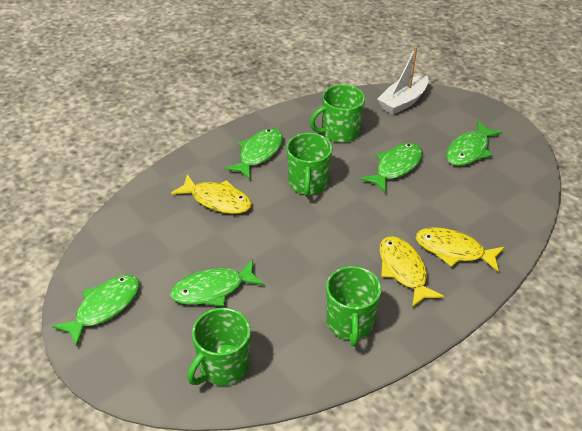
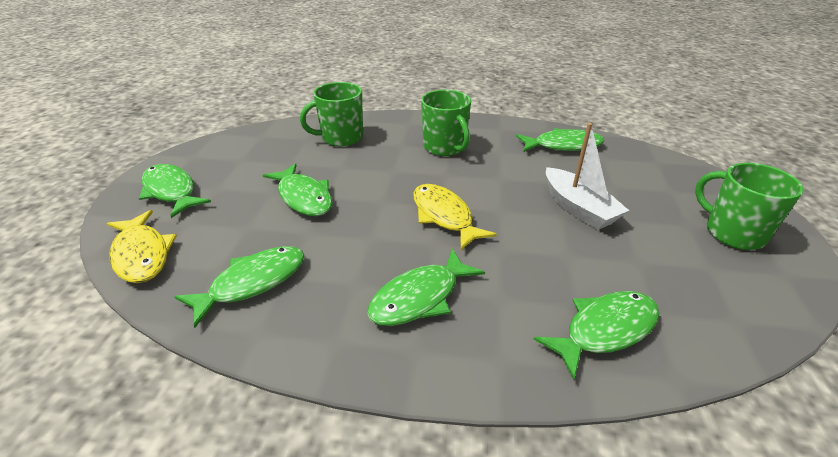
green fish: 5 -> 6
green mug: 4 -> 3
yellow fish: 3 -> 2

